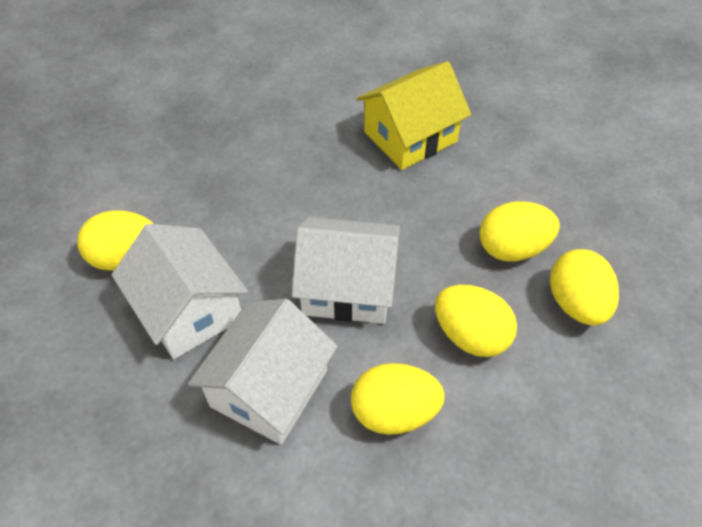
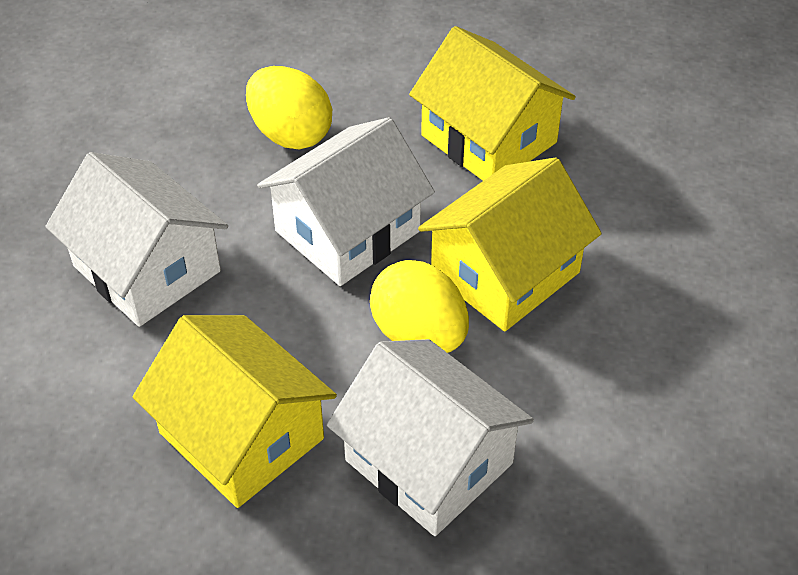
yellow egg: 5 -> 2
yellow house: 1 -> 3

